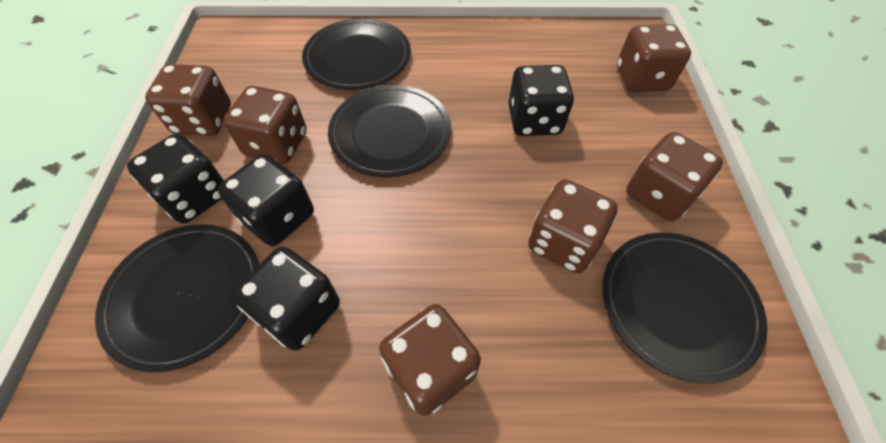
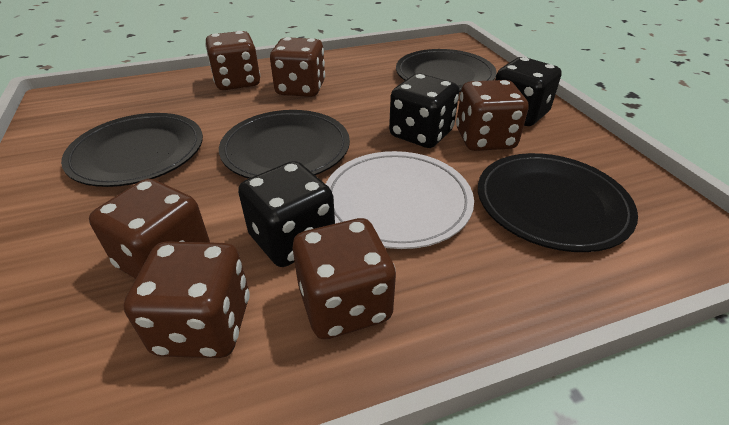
black dice: 4 -> 3
white plate: 0 -> 1

